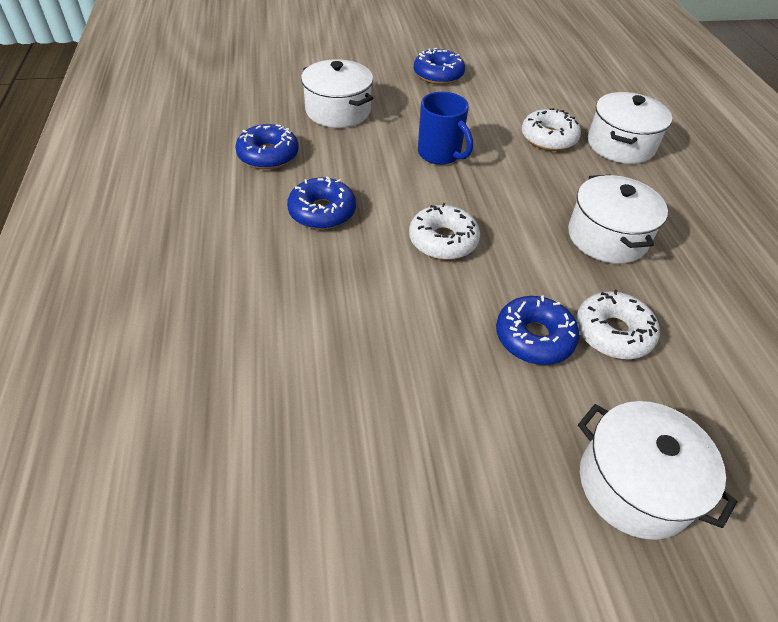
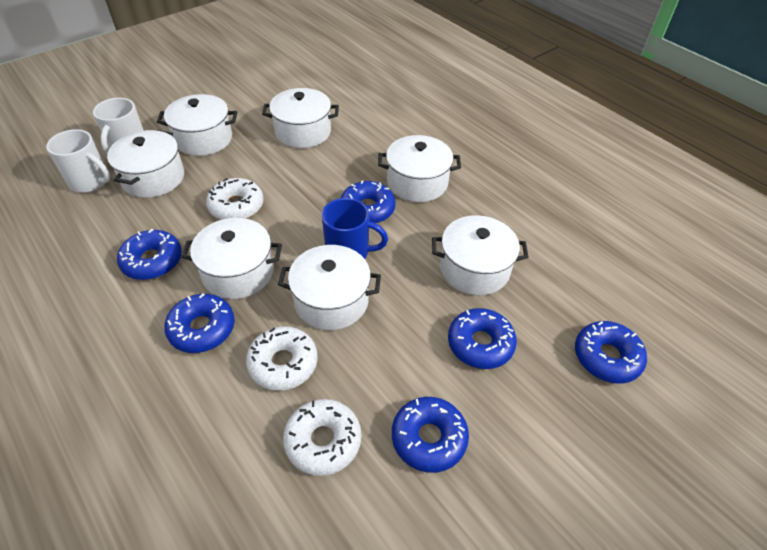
blue donut: 4 -> 6
white mug: 0 -> 2
white pot: 4 -> 7

